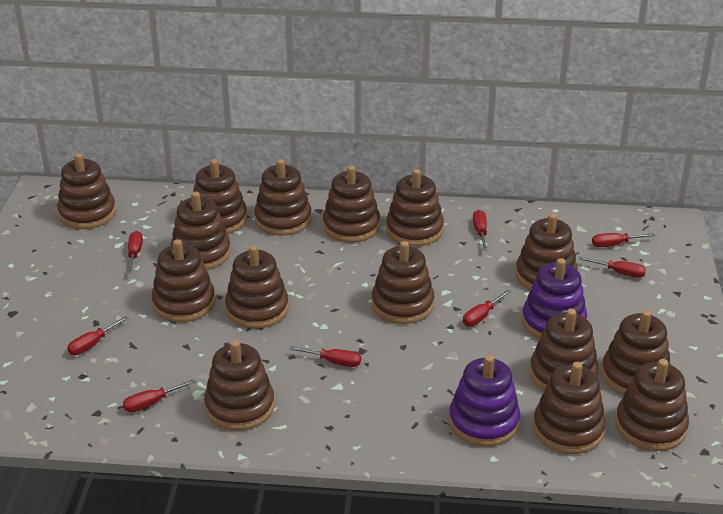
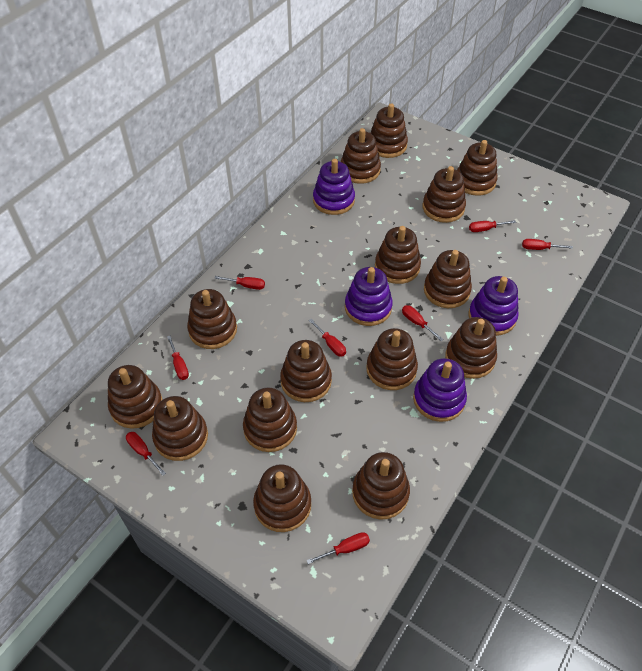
purple stacking toy: 2 -> 4

